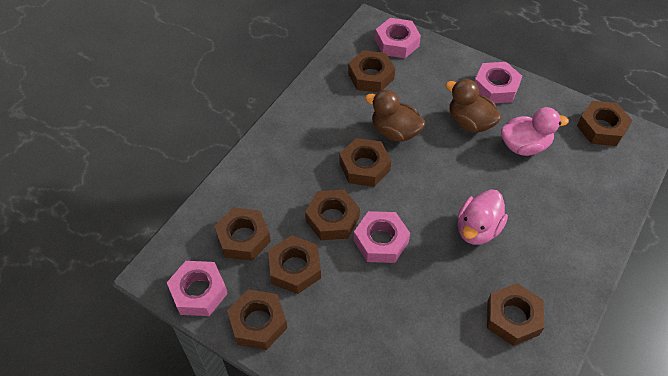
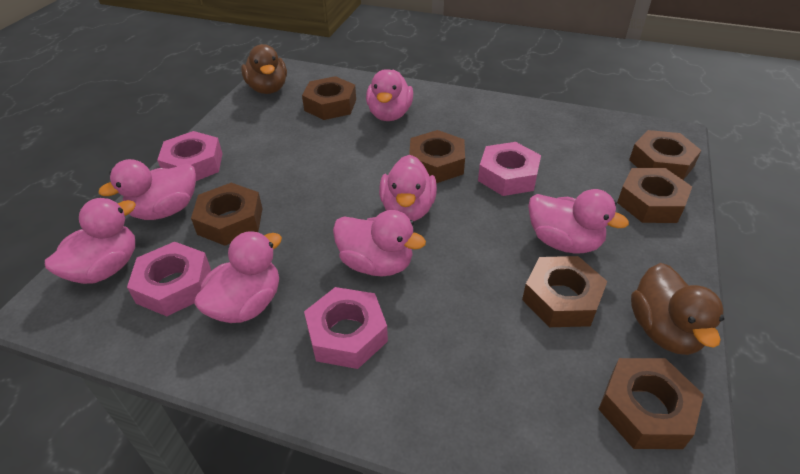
brown nut: 8 -> 7
pink duck: 2 -> 7

